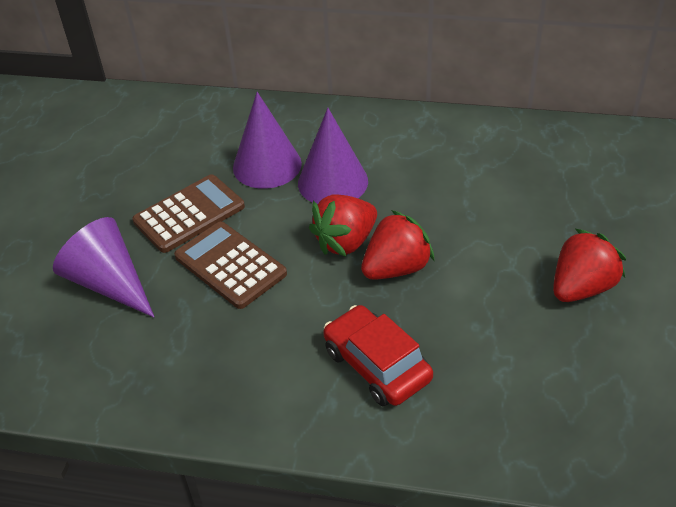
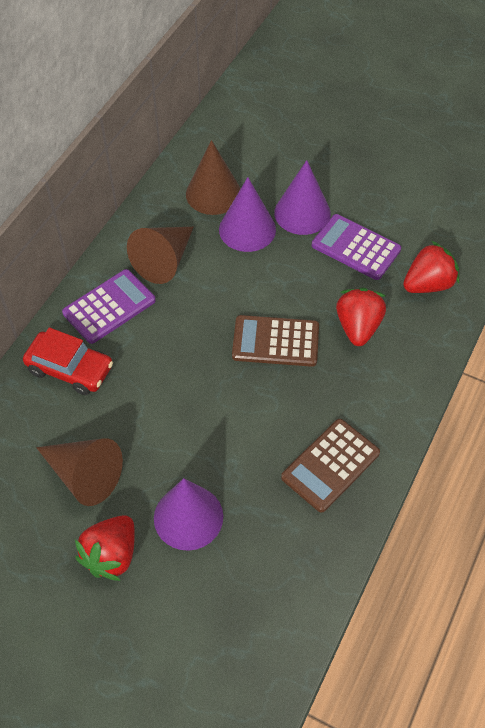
brown cone: 0 -> 3
purple calculator: 0 -> 2

